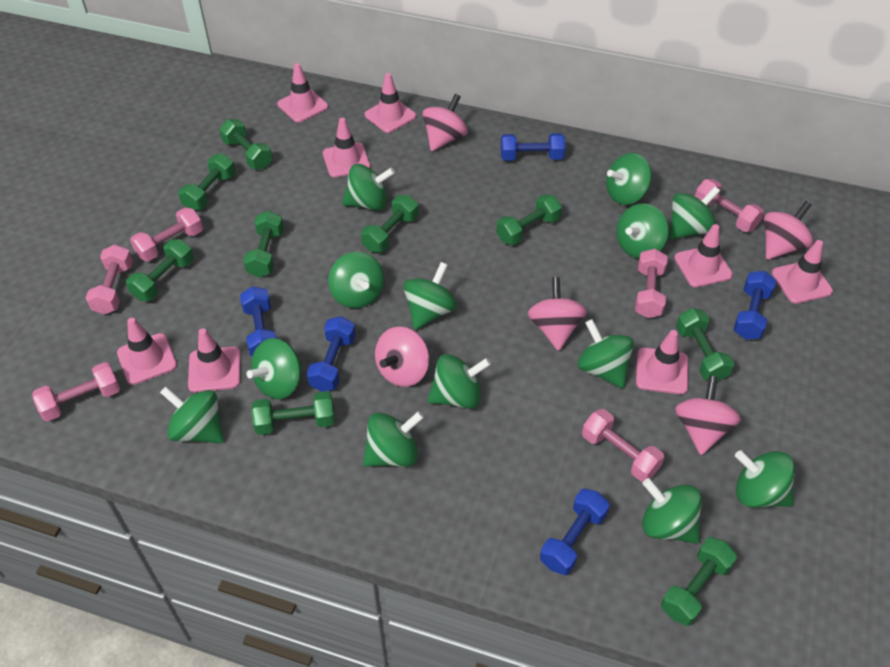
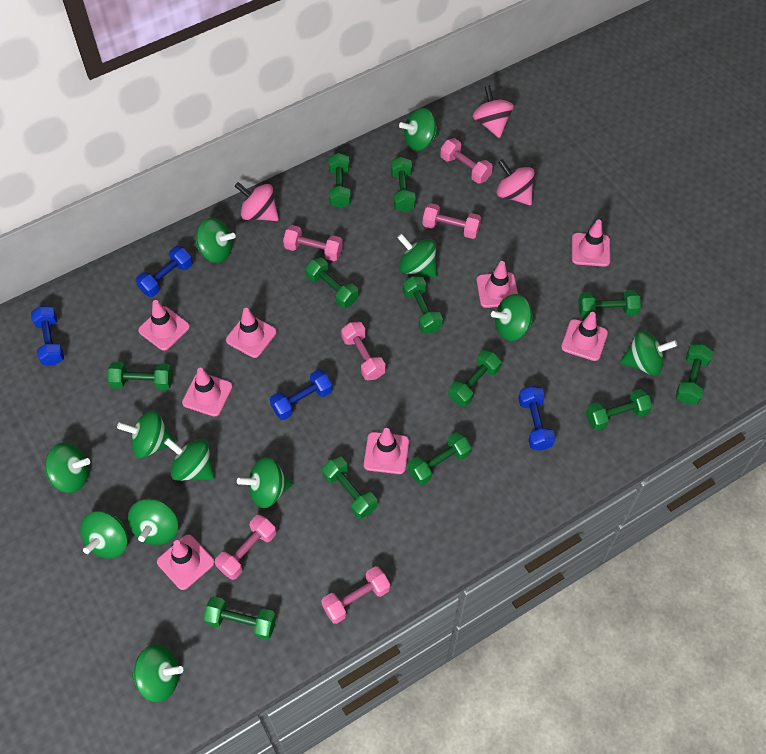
blue dumbbell: 5 -> 4
green dumbbell: 9 -> 12
green spinning top: 13 -> 12
pink spinning top: 5 -> 3

